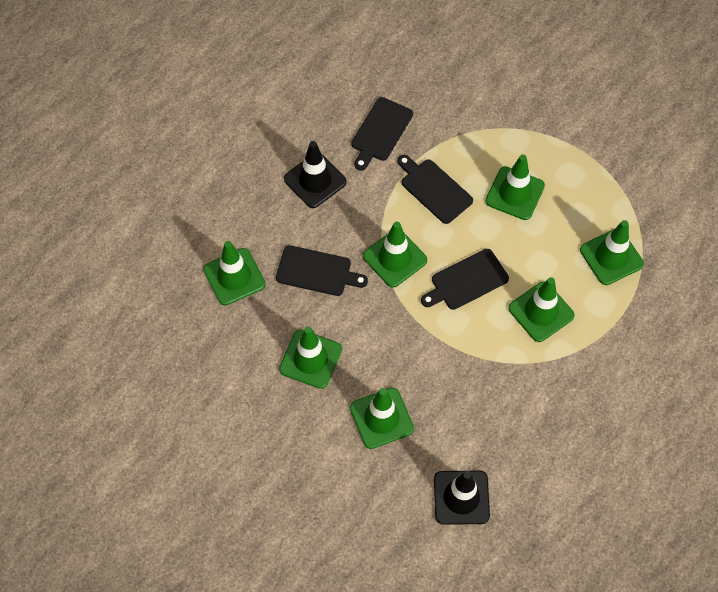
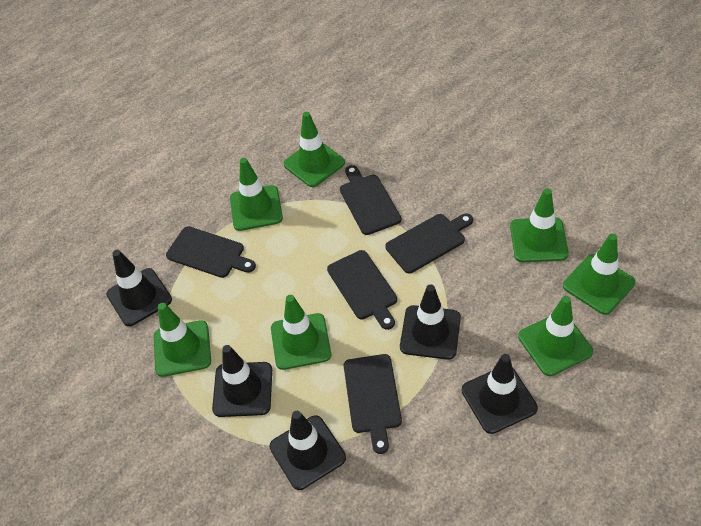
black cutting board: 4 -> 5
black traffic cone: 2 -> 5

